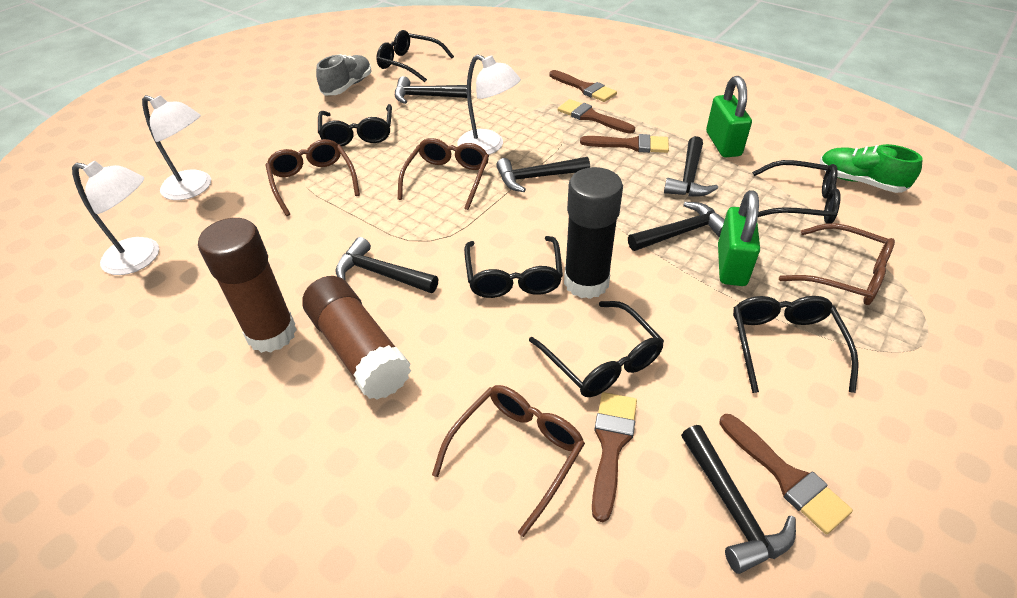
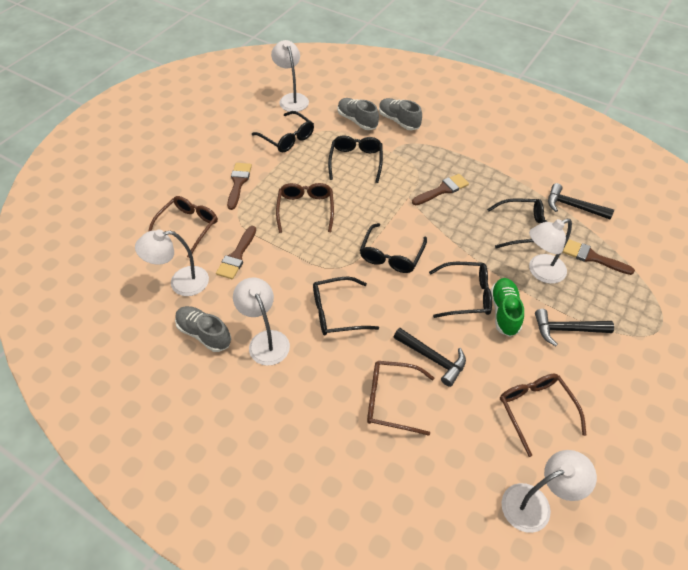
black glue stick: 1 -> 0
black hammer: 6 -> 3
brown brush: 5 -> 4
brown glue stick: 2 -> 0
green padlock: 2 -> 0
grey shoe: 1 -> 3
white lamp: 3 -> 5

